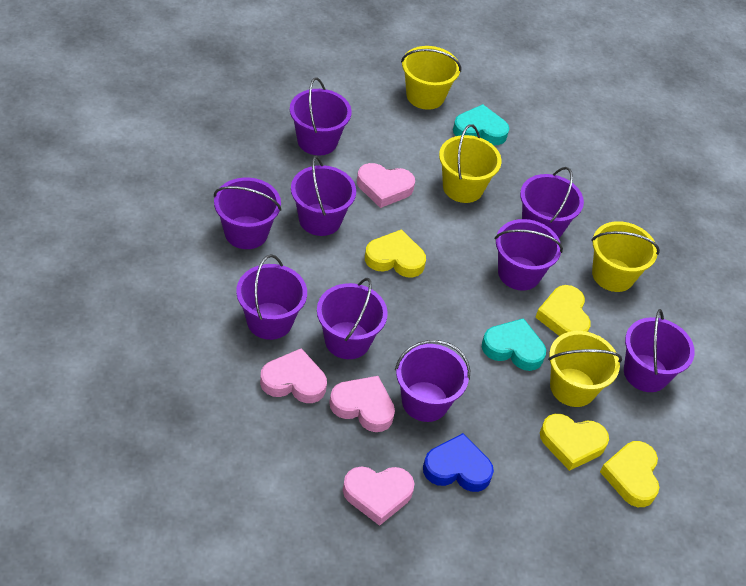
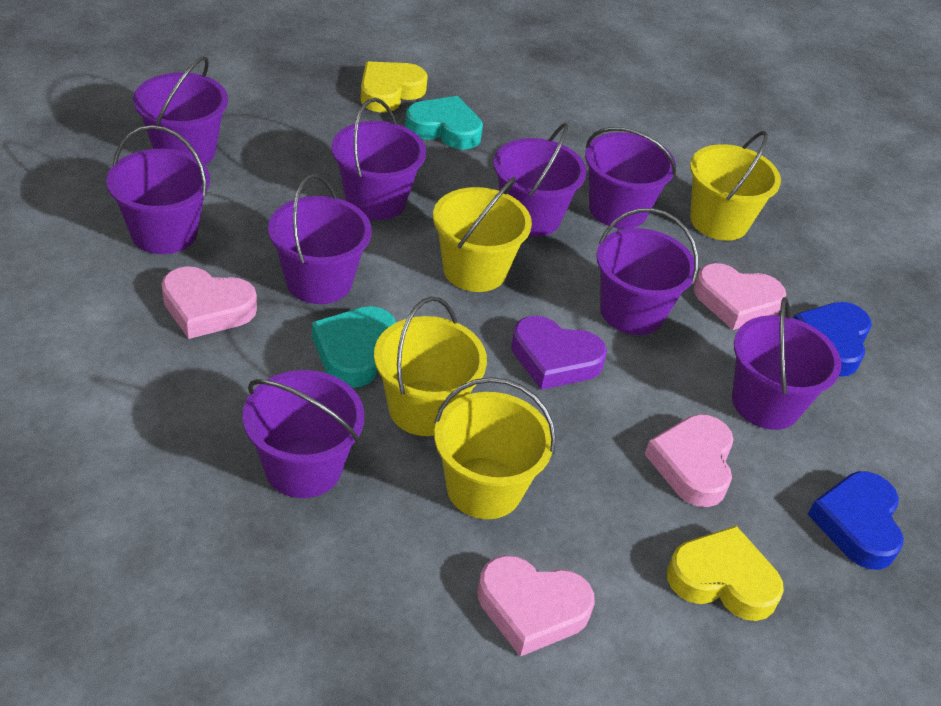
blue heart: 1 -> 2
purple heart: 0 -> 1
yellow heart: 4 -> 2

